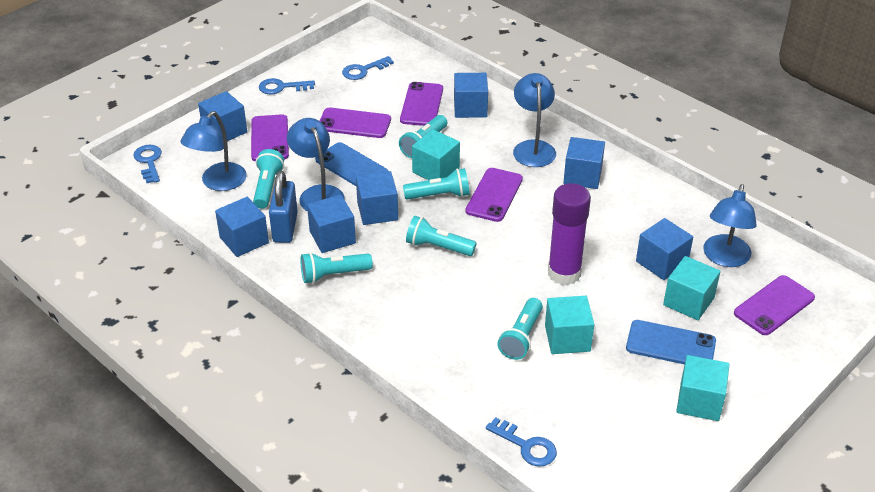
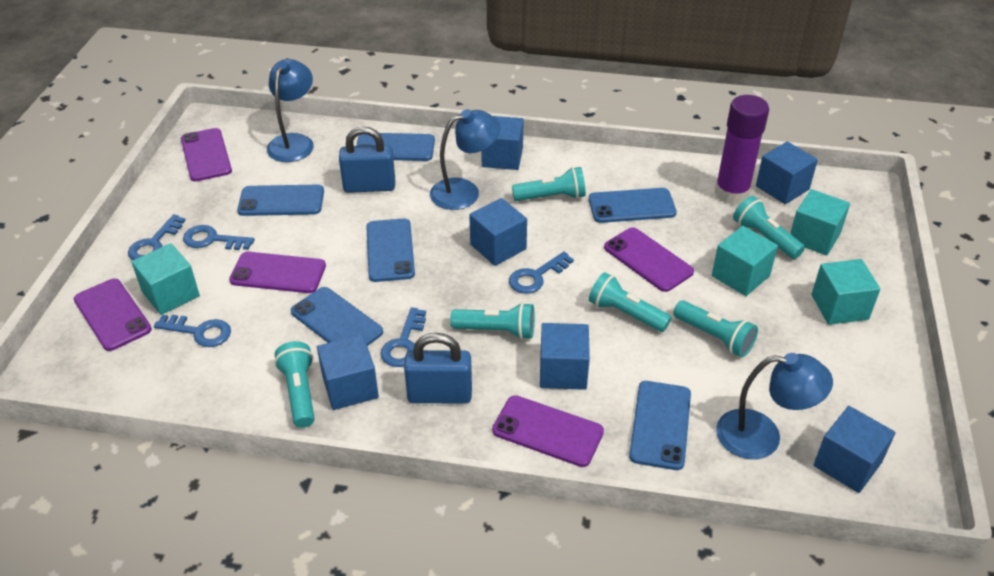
blue cube: 7 -> 6
blue key: 4 -> 5
blue lamp: 4 -> 3
blue padlock: 1 -> 2
blue phone: 2 -> 6

